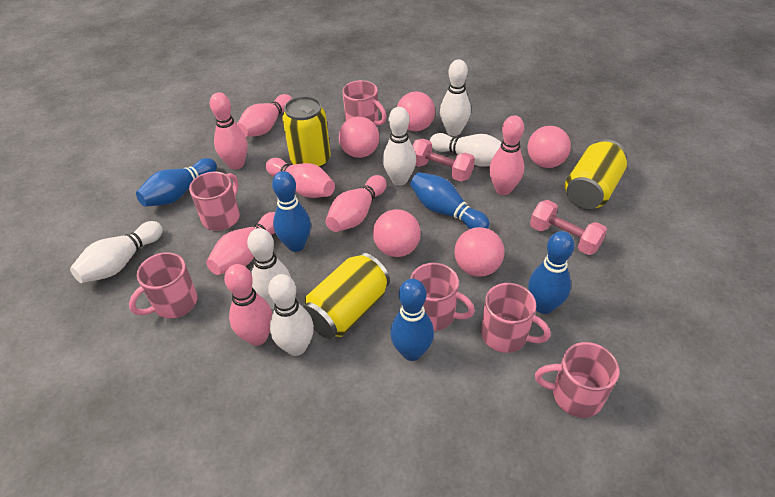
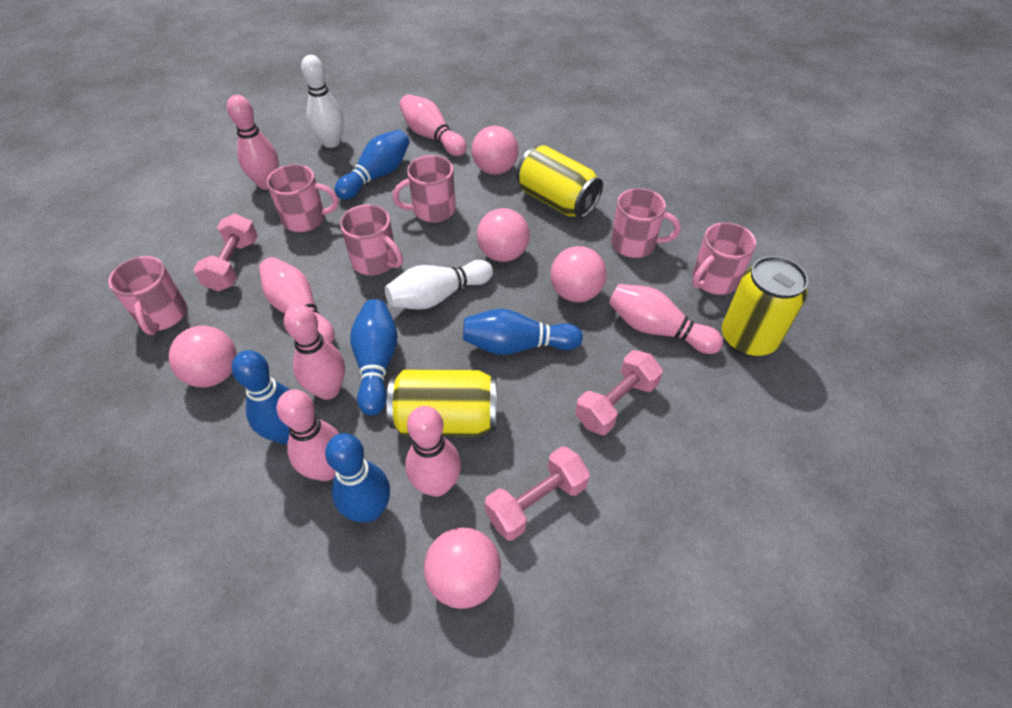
pink dumbbell: 2 -> 3
white bowling pin: 6 -> 2

